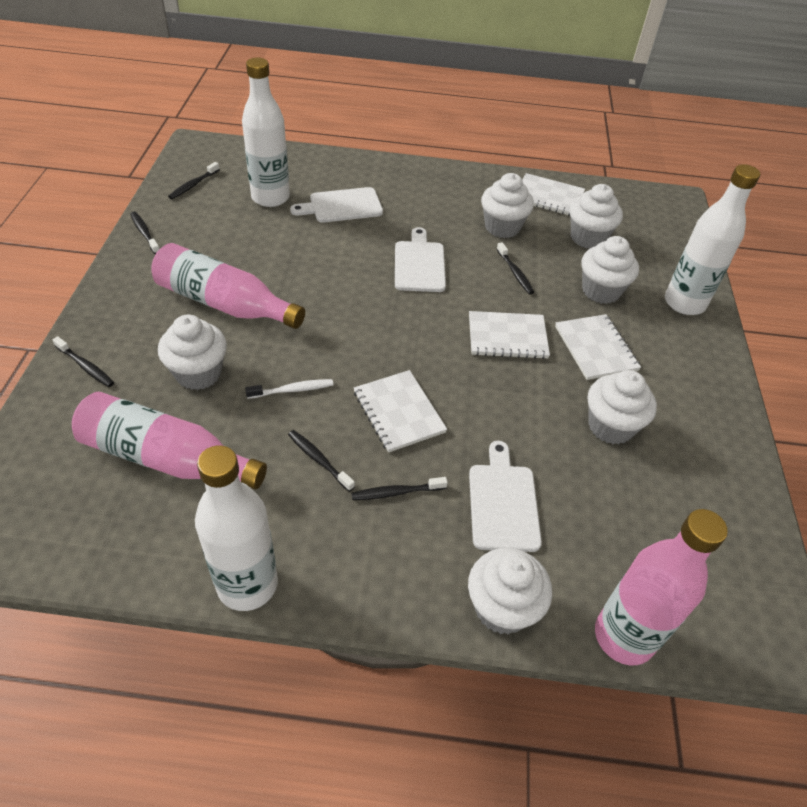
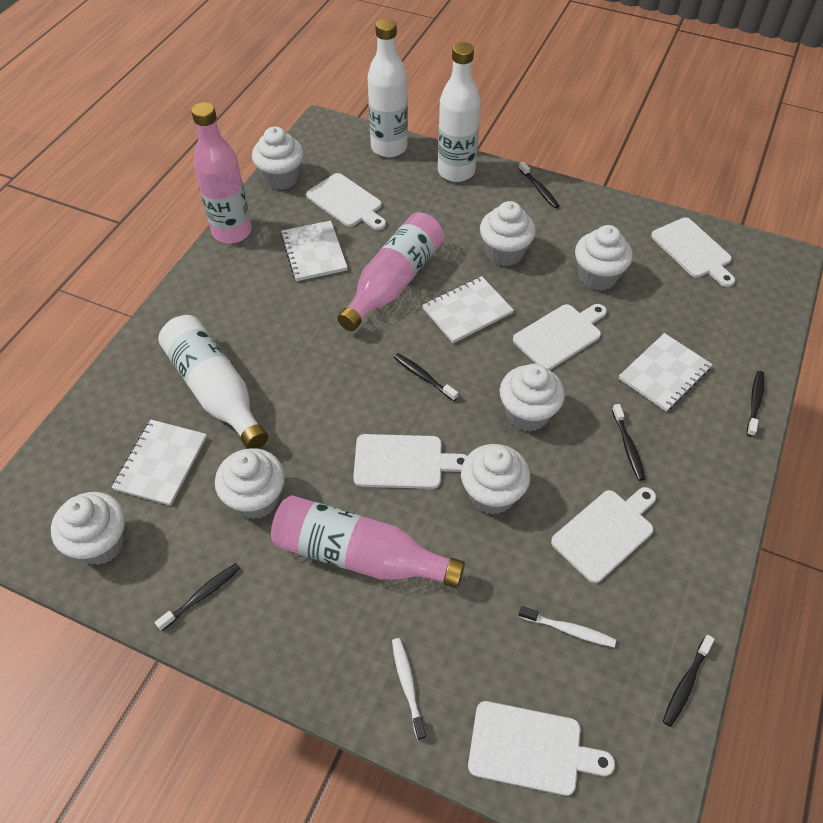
white cupcake: 6 -> 7
white cutting board: 3 -> 6
white toothbrush: 1 -> 2

